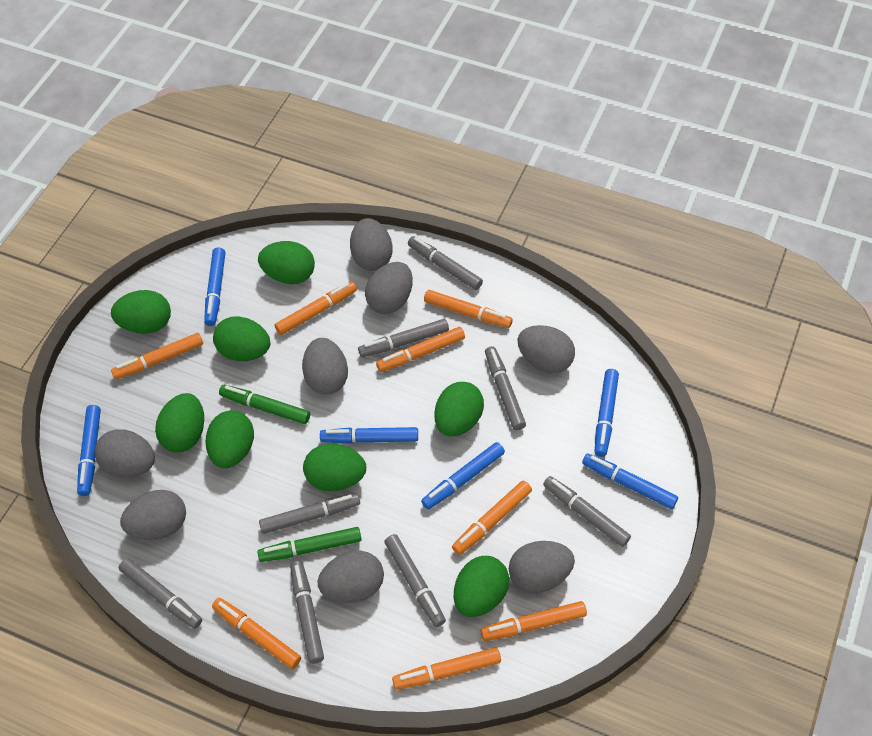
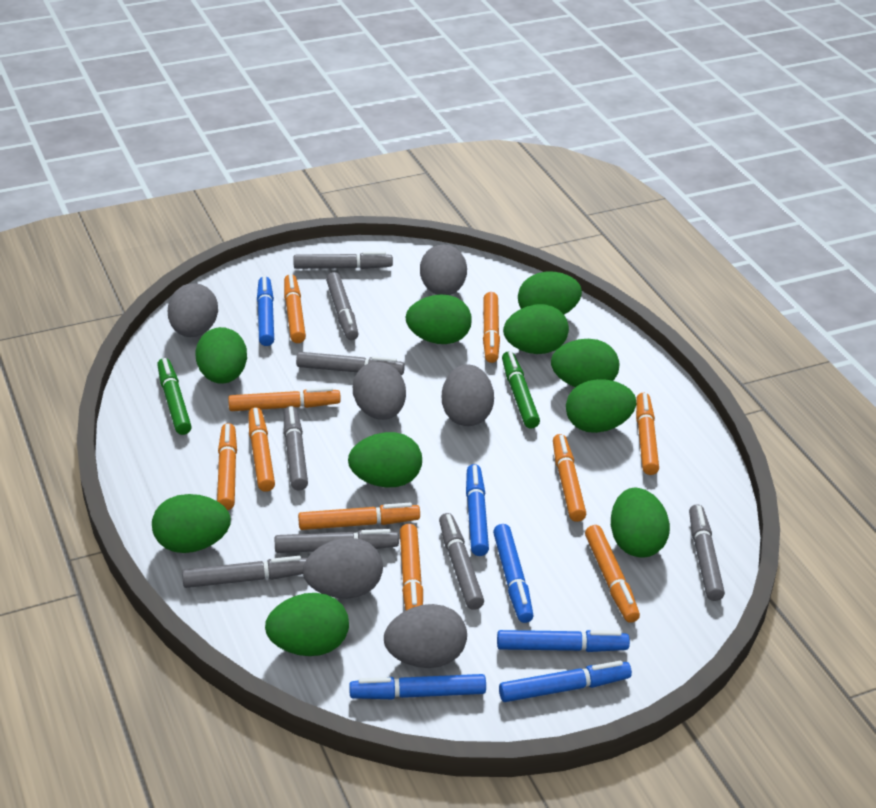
green egg: 8 -> 10
grey egg: 8 -> 6
orange marker: 8 -> 10

